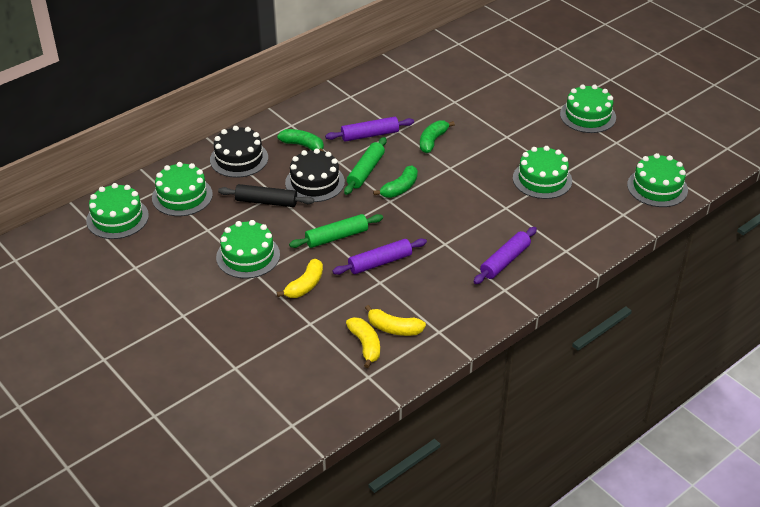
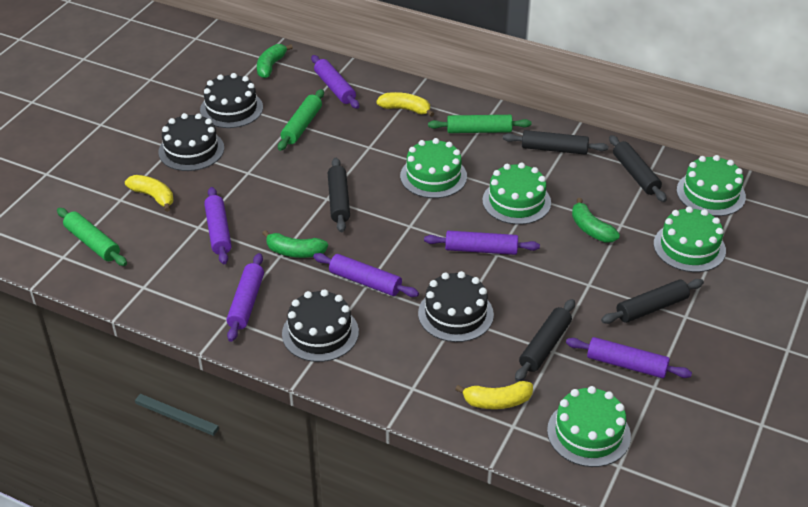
black cake: 2 -> 4
black rolling pin: 1 -> 5
green cake: 6 -> 5
green rolling pin: 2 -> 3
purple rolling pin: 3 -> 6

